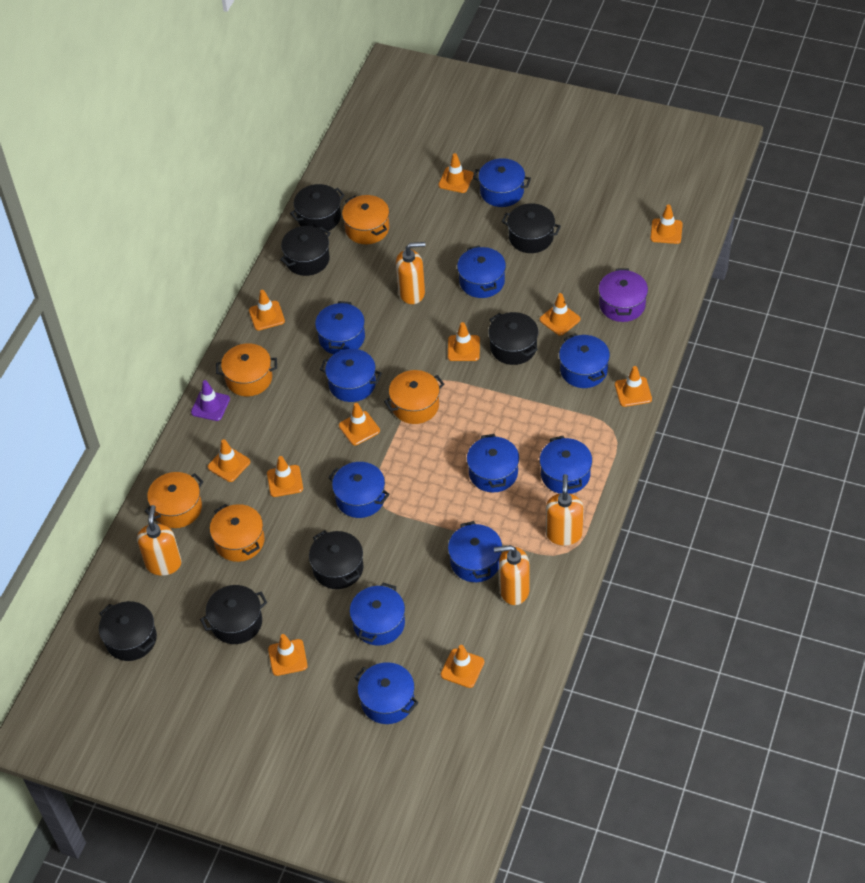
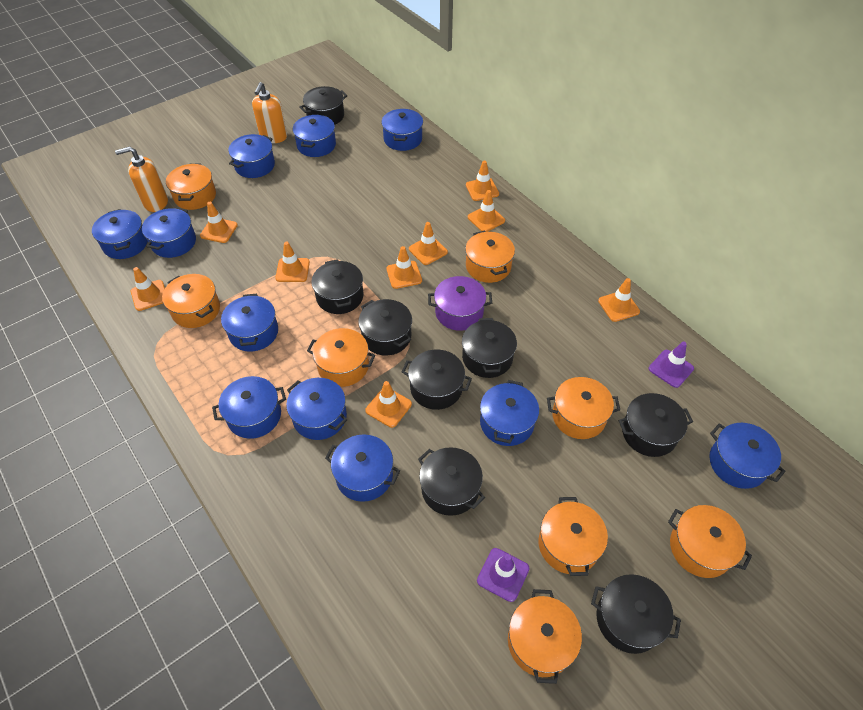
black pot: 7 -> 8
orange pot: 5 -> 8
orange soap dispenser: 4 -> 2
orange traffic cone: 11 -> 9
purple traffic cone: 1 -> 2

